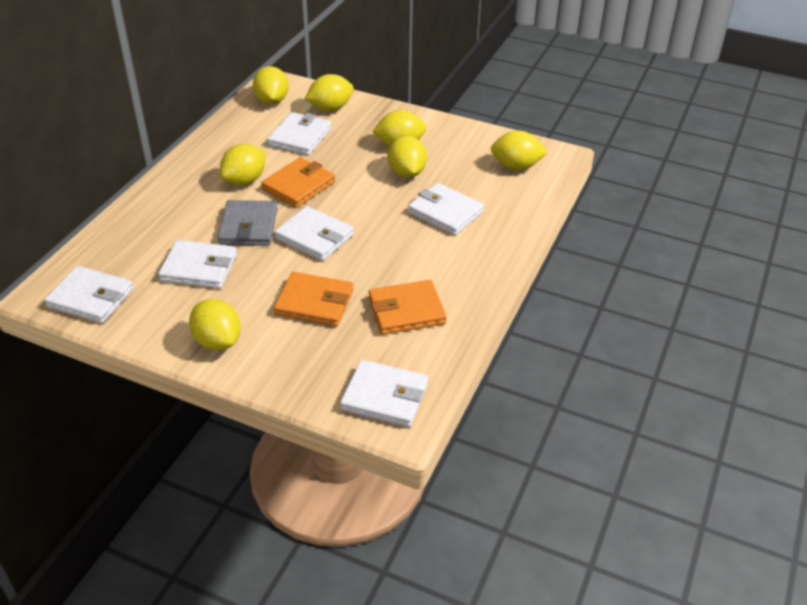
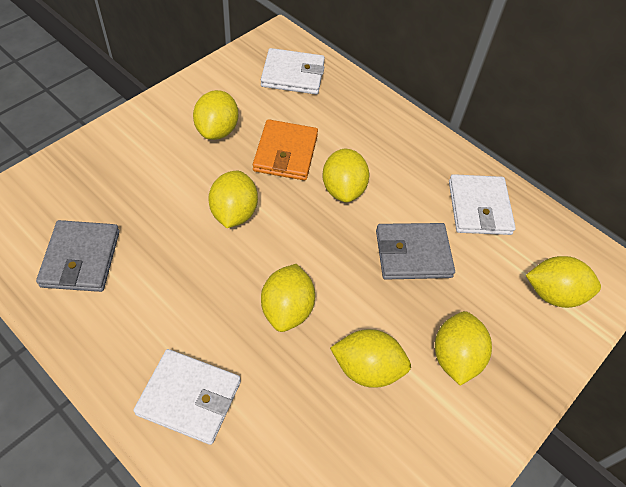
grey wallet: 1 -> 2
orange wallet: 3 -> 1
white wallet: 6 -> 3

